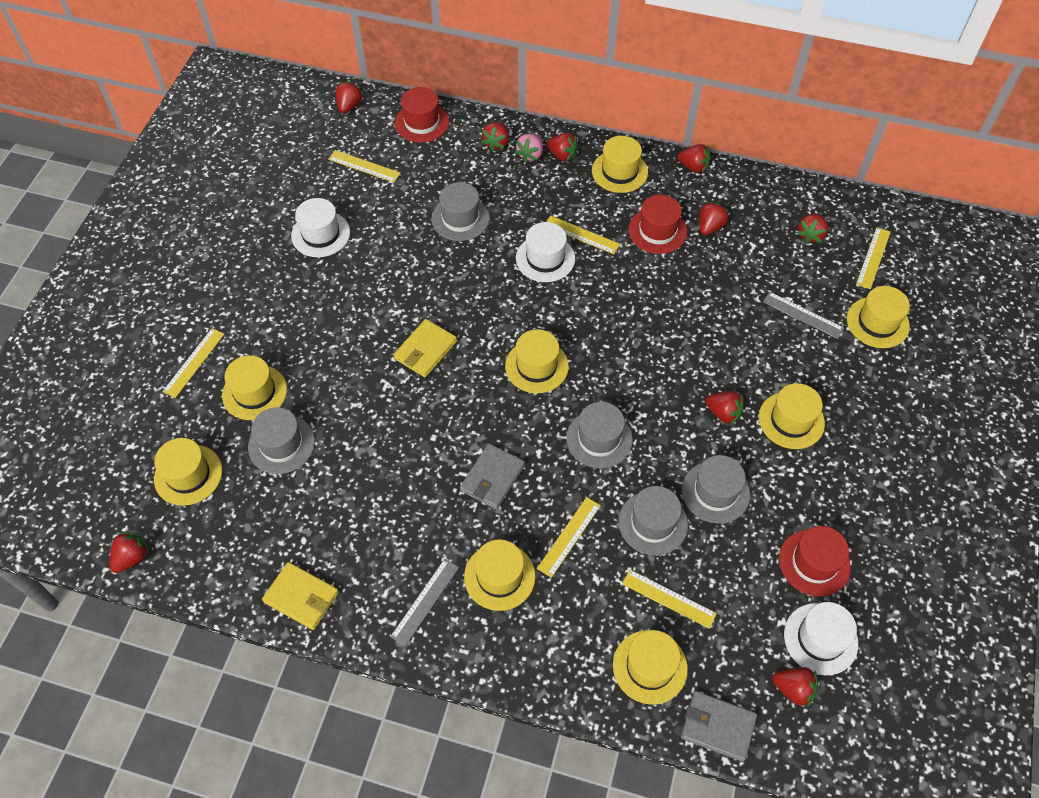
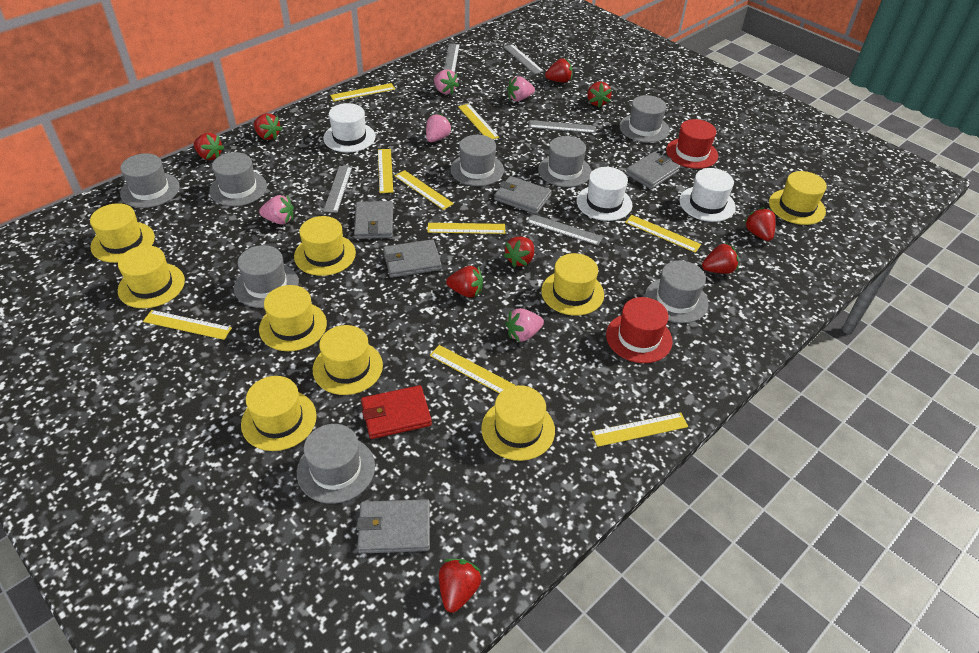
grey hat: 5 -> 8
grey ruler: 2 -> 5
grey wallet: 2 -> 5
pink strawberry: 1 -> 5
red hat: 3 -> 2
red wallet: 0 -> 1
yellow hat: 8 -> 9
yellow ruler: 6 -> 9
yellow wallet: 2 -> 0

